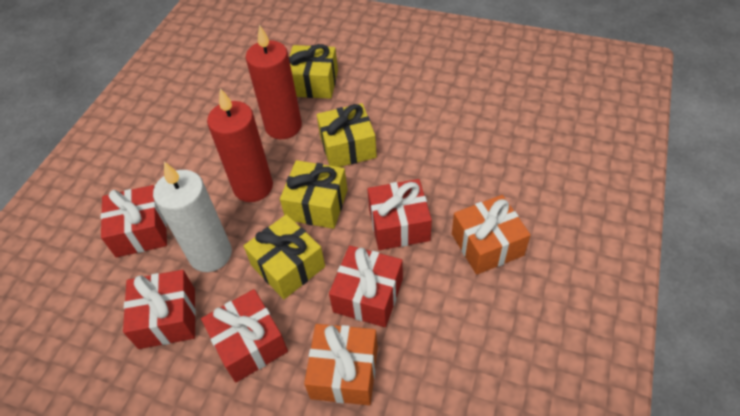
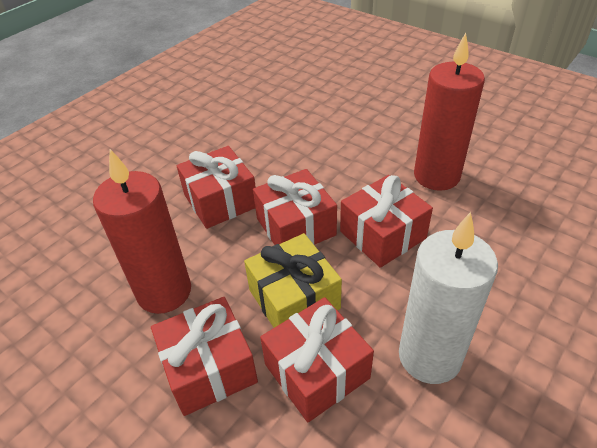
orange gift: 2 -> 0
yellow gift: 4 -> 1

